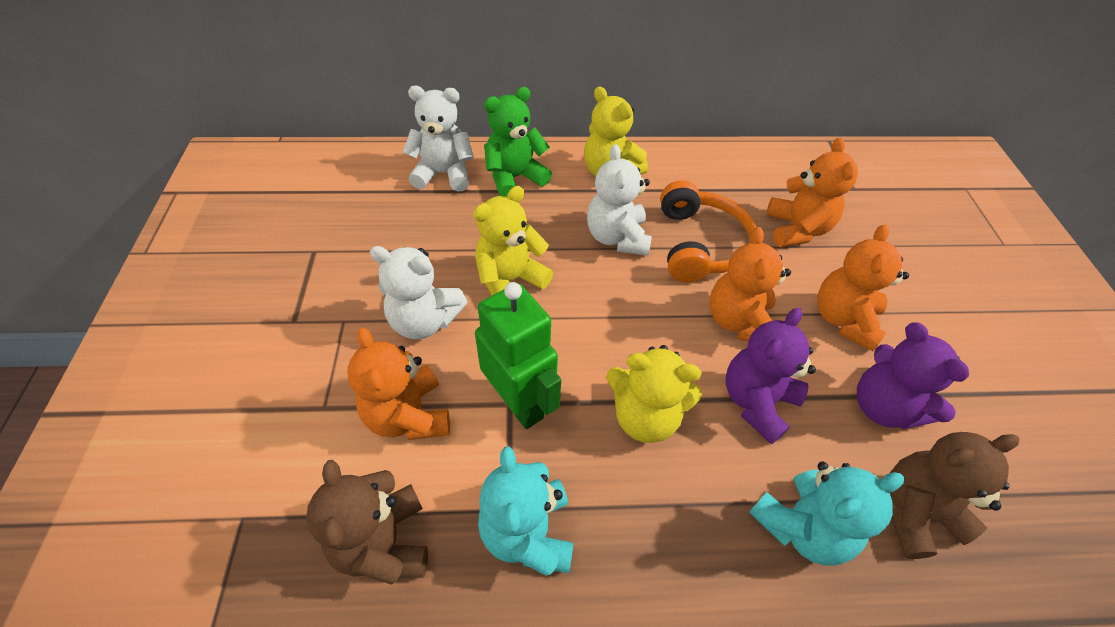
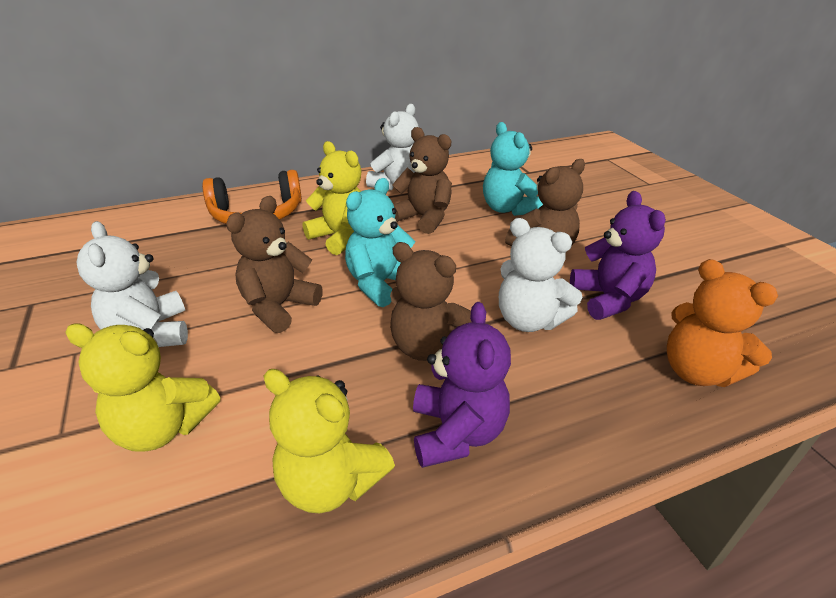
brown teddy bear: 2 -> 4
green robot: 1 -> 0
green teddy bear: 1 -> 0
orange teddy bear: 4 -> 1

